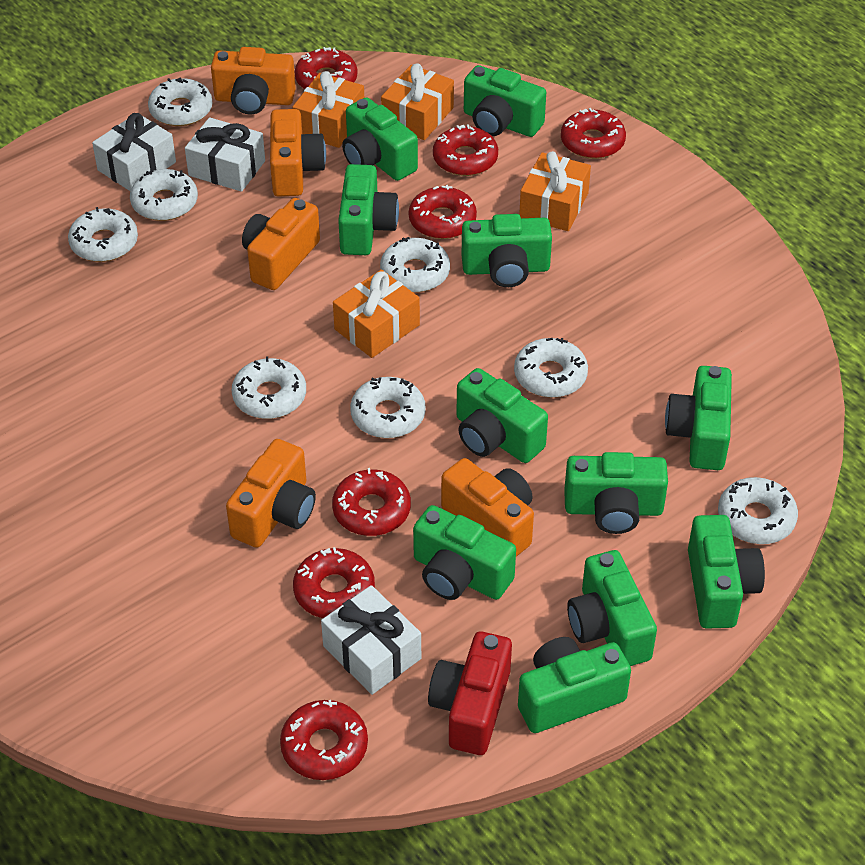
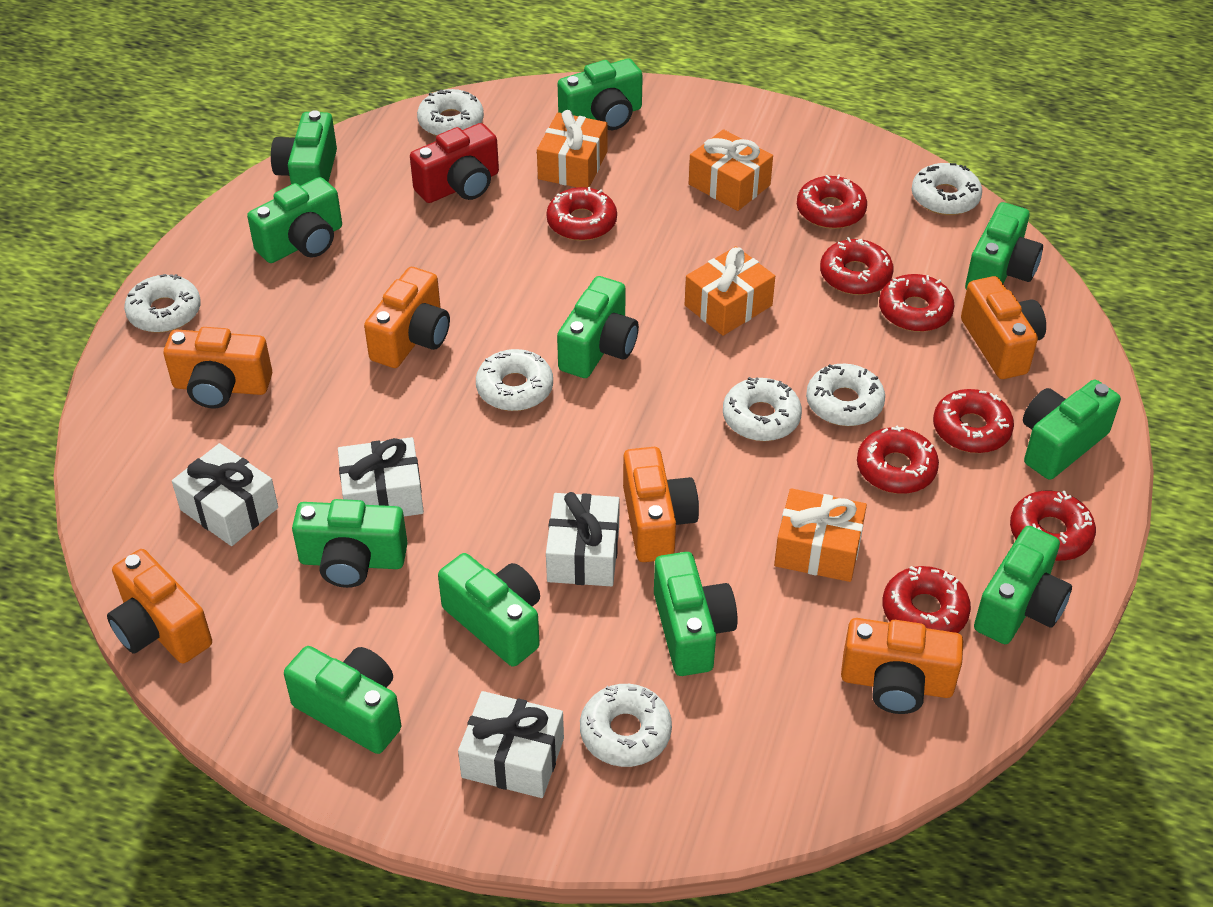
orange camera: 5 -> 6
red donut: 7 -> 8
white donut: 8 -> 7
white gift: 3 -> 4

